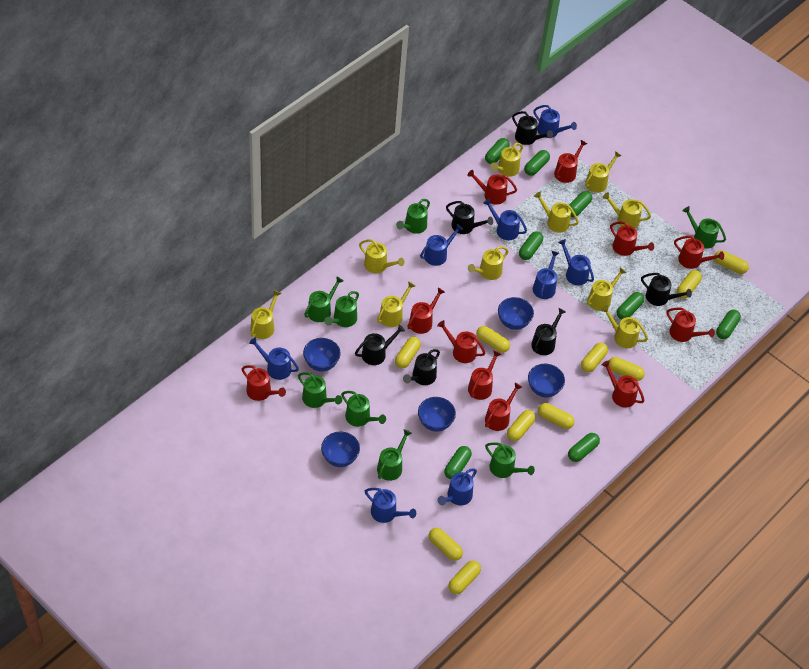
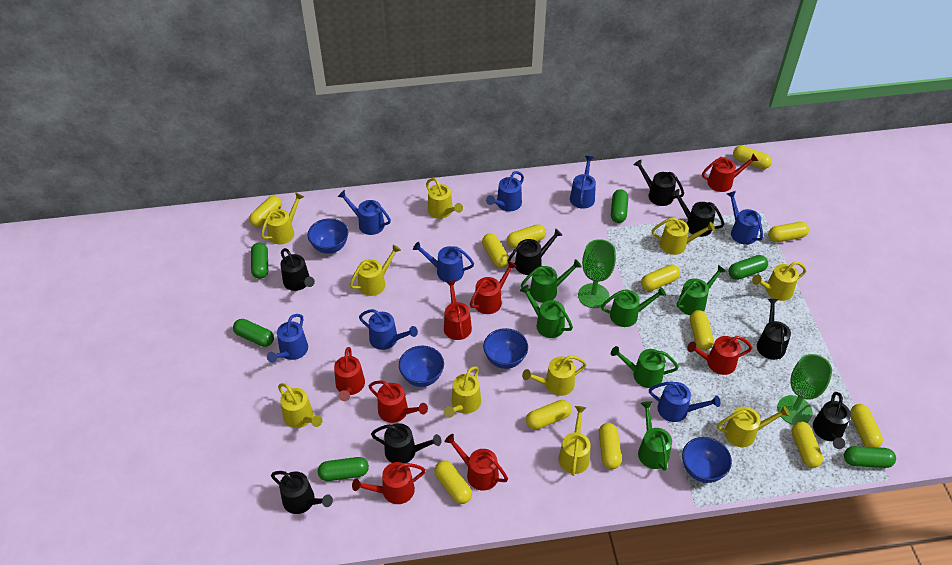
black watering can: 6 -> 8
blue bowl: 5 -> 4
green capsule: 8 -> 6
green goblet: 0 -> 2
green watering can: 8 -> 6
red watering can: 11 -> 8
yellow capsule: 10 -> 12

